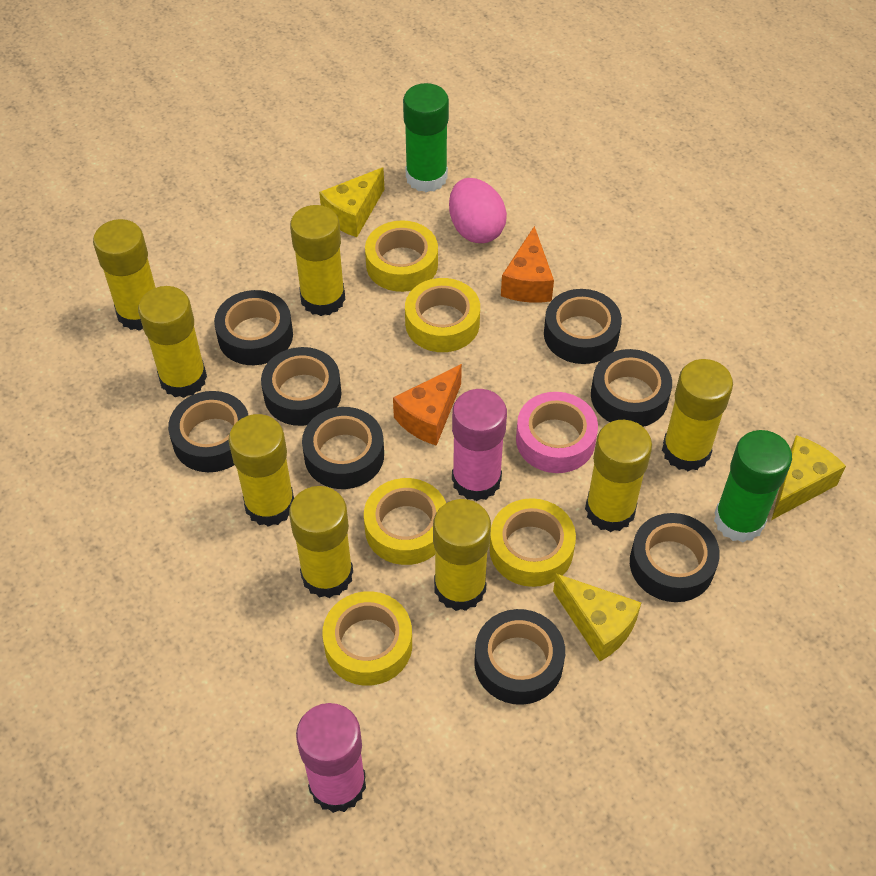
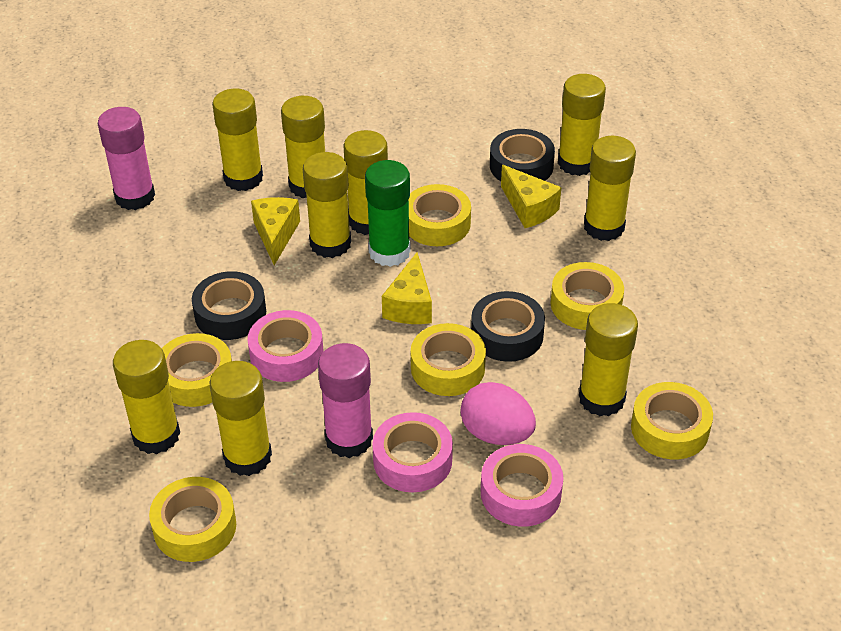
black tape: 8 -> 3
green glue stick: 2 -> 1
orange cheese: 2 -> 0
pink tape: 1 -> 3
yellow glue stick: 8 -> 9
yellow tape: 5 -> 6

